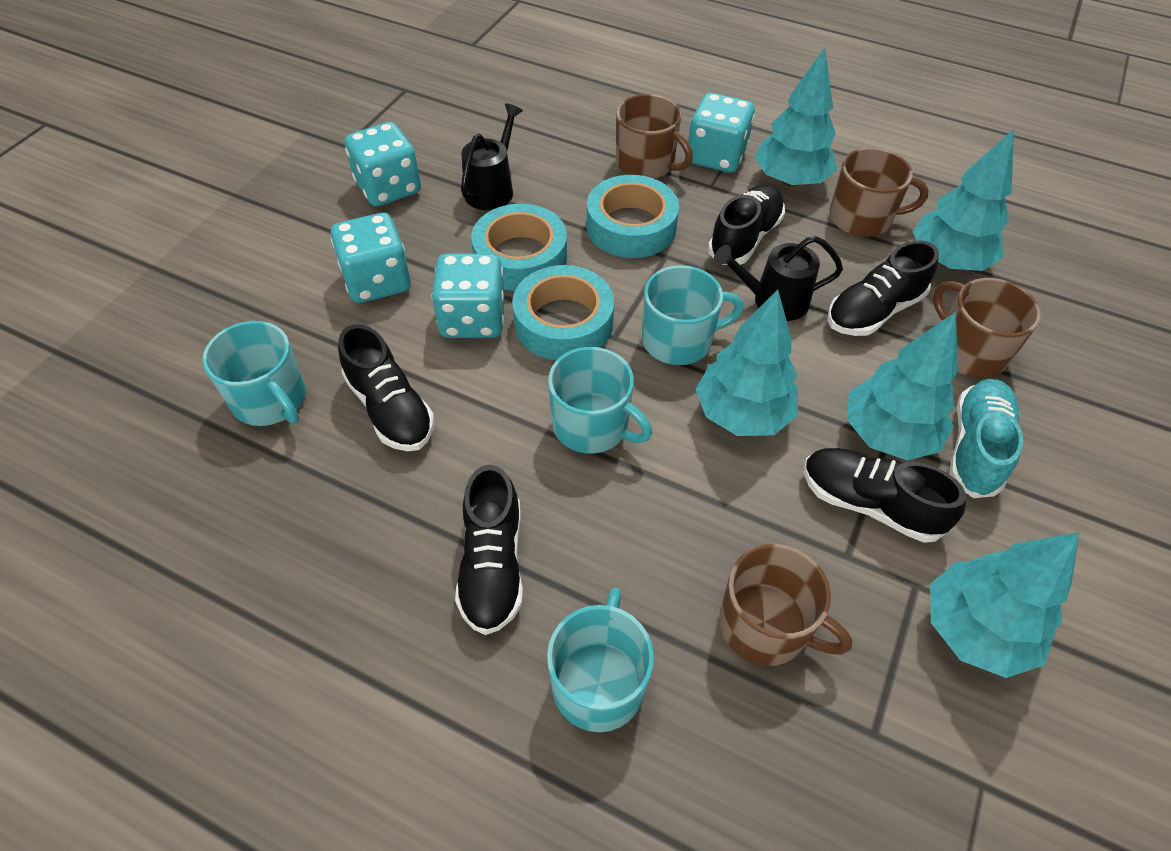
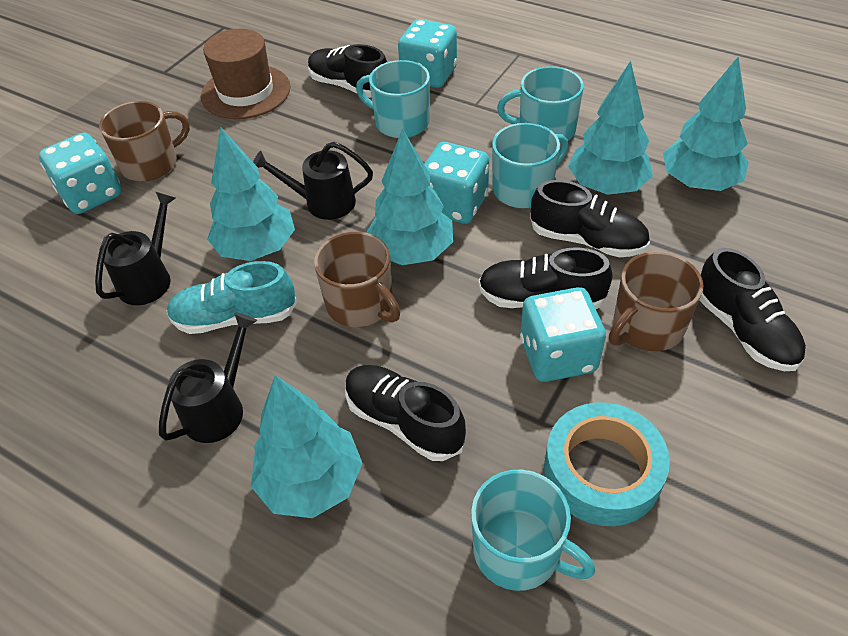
black watering can: 2 -> 3
brown hat: 0 -> 1
brown mug: 4 -> 3
turquoise tape: 3 -> 1

